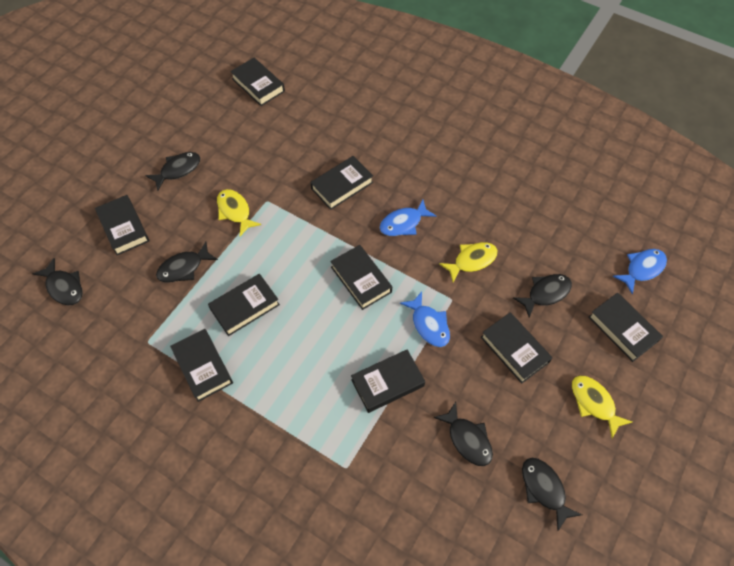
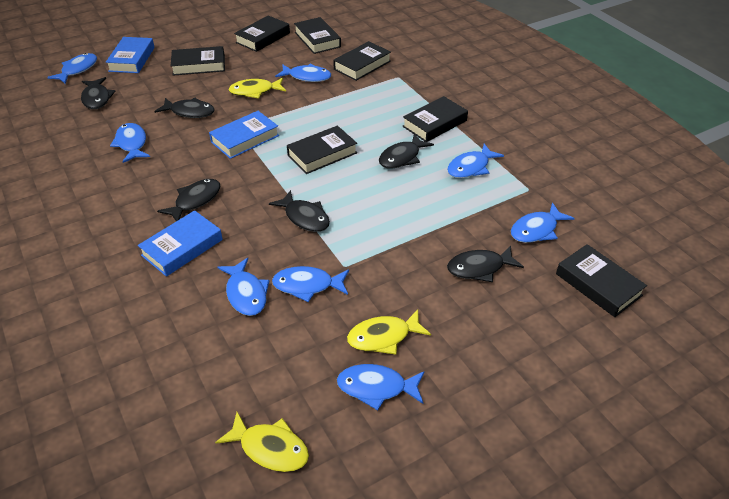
black book: 9 -> 7
blue book: 0 -> 3
blue fish: 3 -> 8

